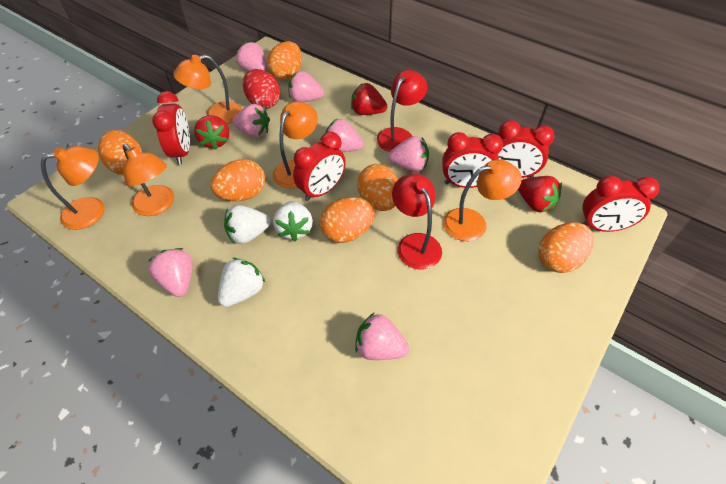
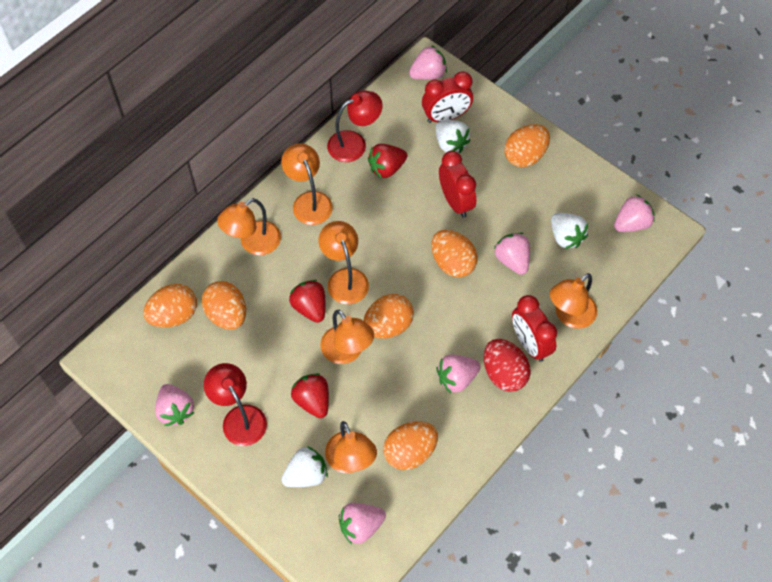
orange lamp: 5 -> 6
pink strawberry: 7 -> 6
red clock: 5 -> 3

